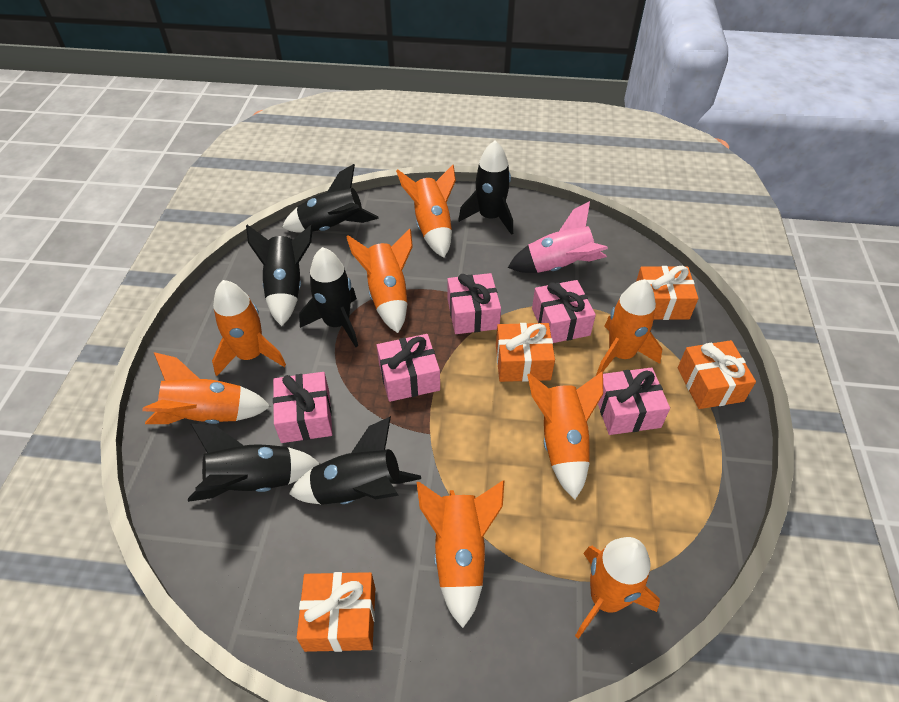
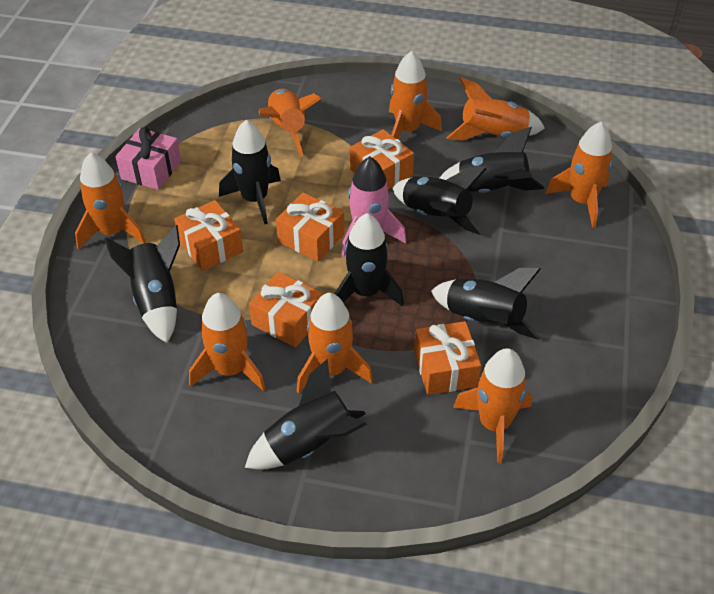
black rocket: 6 -> 7
orange gift: 4 -> 5
pink gift: 5 -> 1

